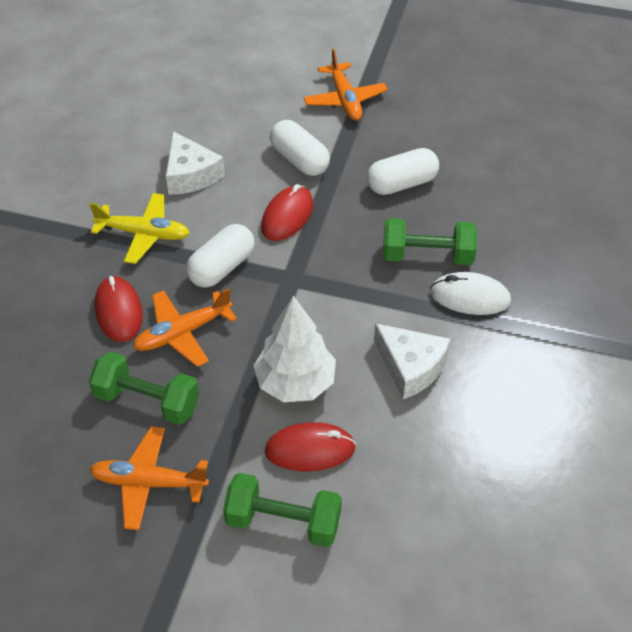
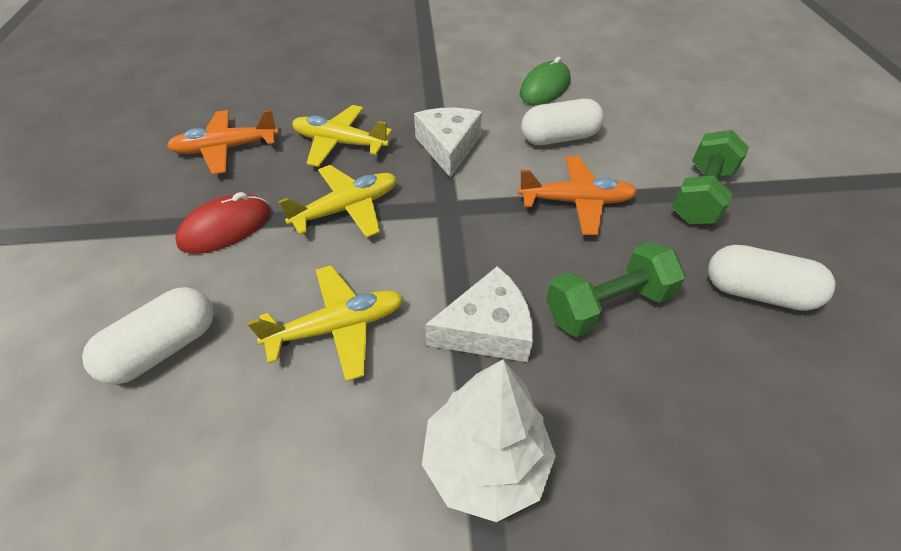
green dumbbell: 3 -> 2
green mouse: 0 -> 1
orange plane: 3 -> 2
red mouse: 3 -> 1
white mouse: 1 -> 0
yellow plane: 1 -> 3

